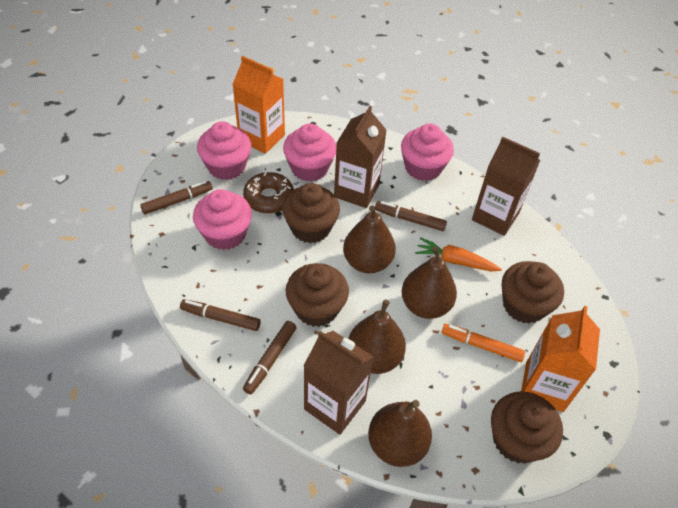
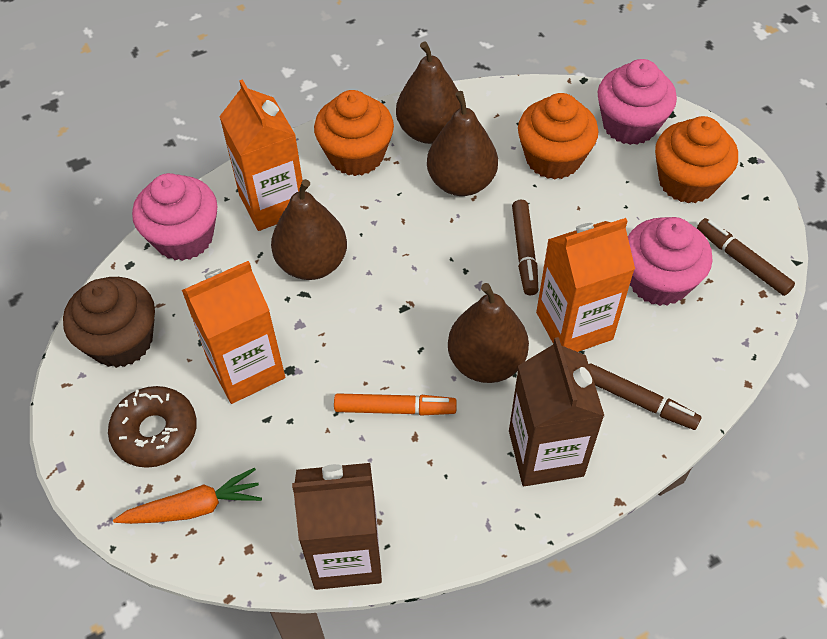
brown carton: 3 -> 2
brown cupcake: 4 -> 1
brown marker: 4 -> 3
orange carton: 2 -> 3
orange cupcake: 0 -> 3
pink cupcake: 4 -> 3

